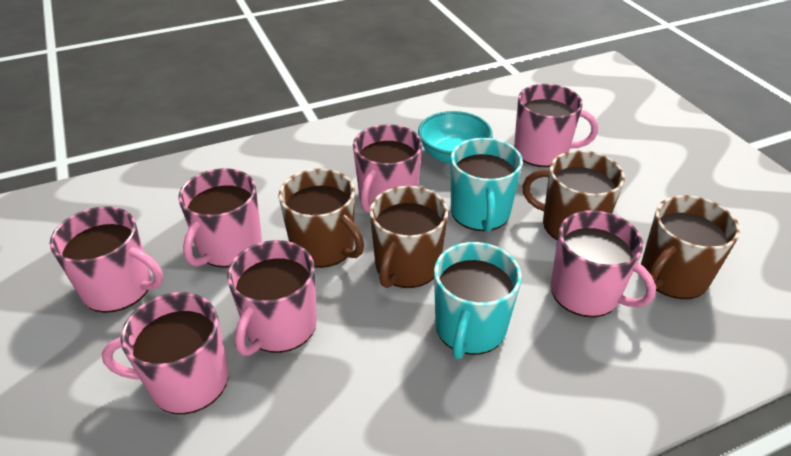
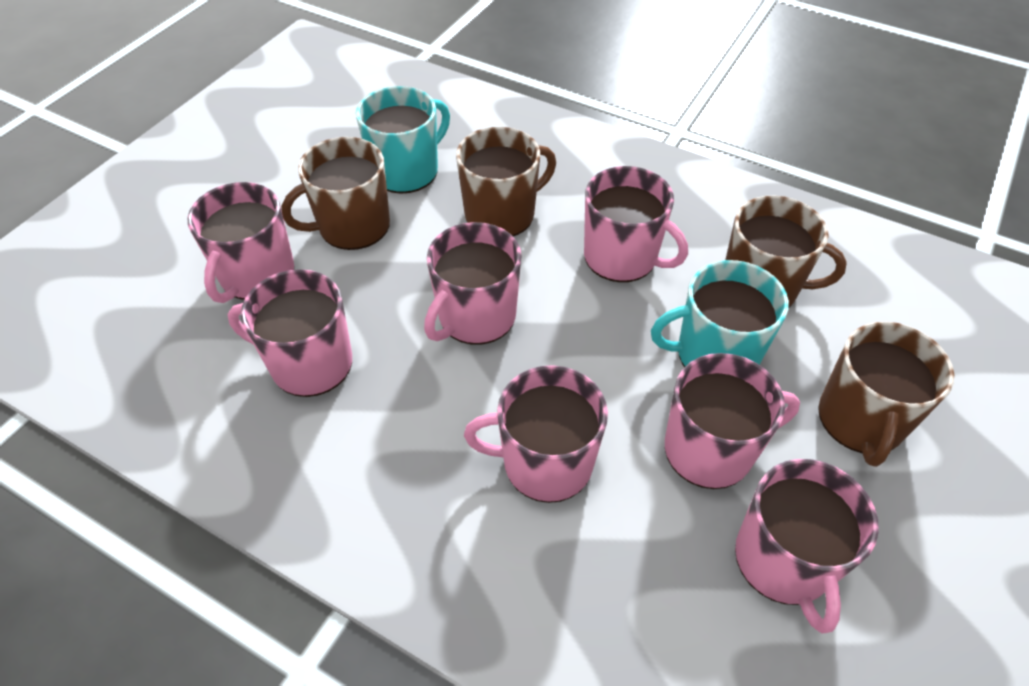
turquoise bowl: 1 -> 0

